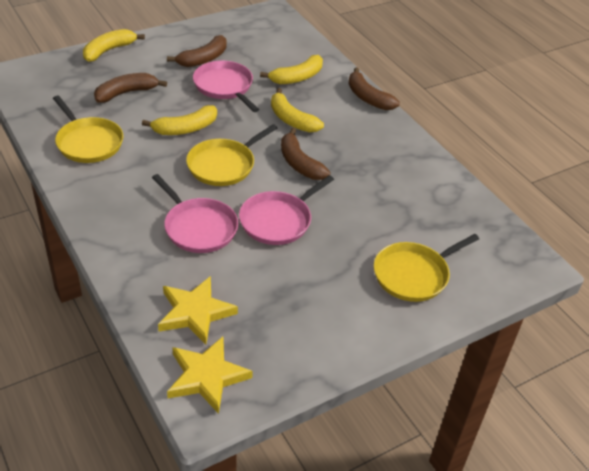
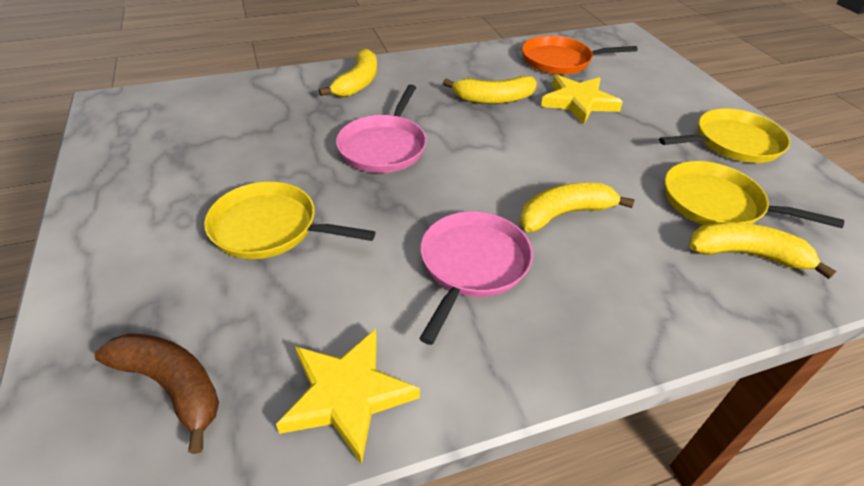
brown banana: 4 -> 1
orange pan: 0 -> 1
pink pan: 3 -> 2

